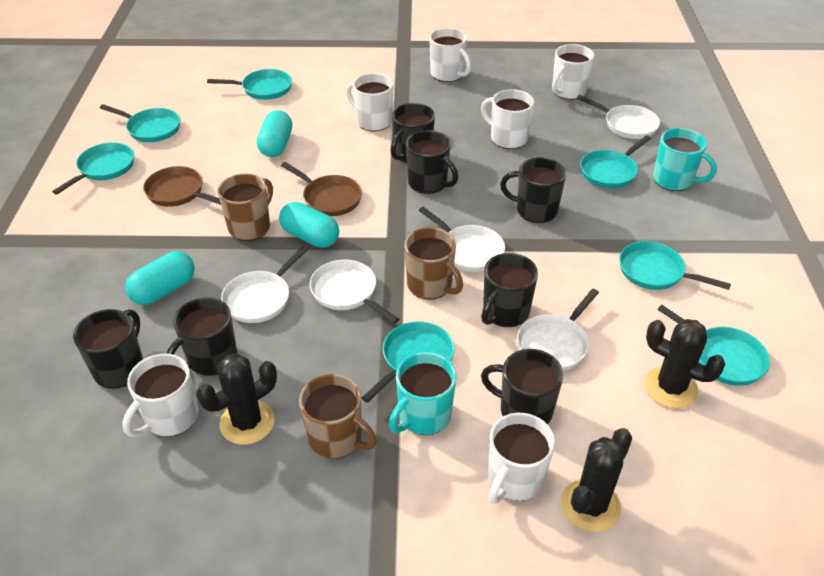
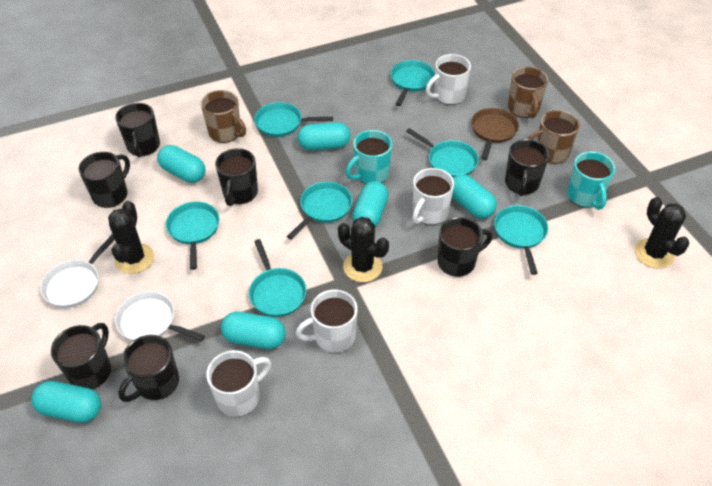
brown pan: 2 -> 1
turquoise capsule: 3 -> 6
white mug: 6 -> 4
white pan: 5 -> 2

